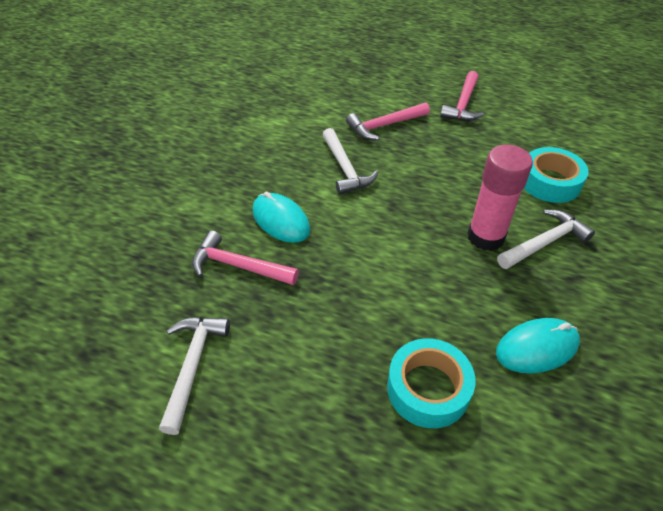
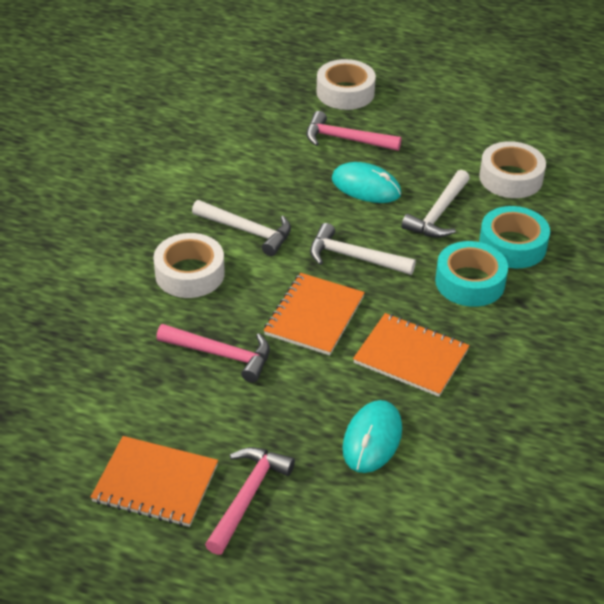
orange notebook: 0 -> 3
pink glue stick: 1 -> 0
white tape: 0 -> 3

